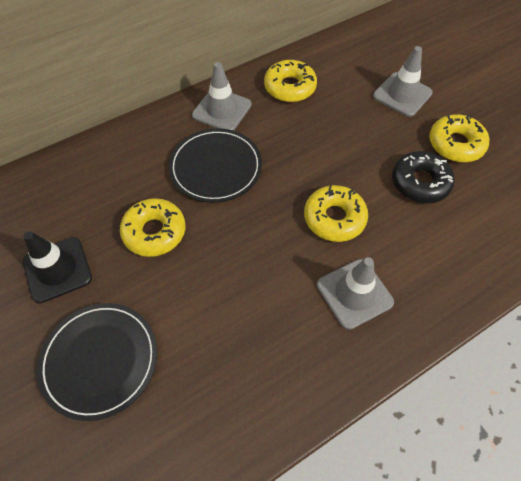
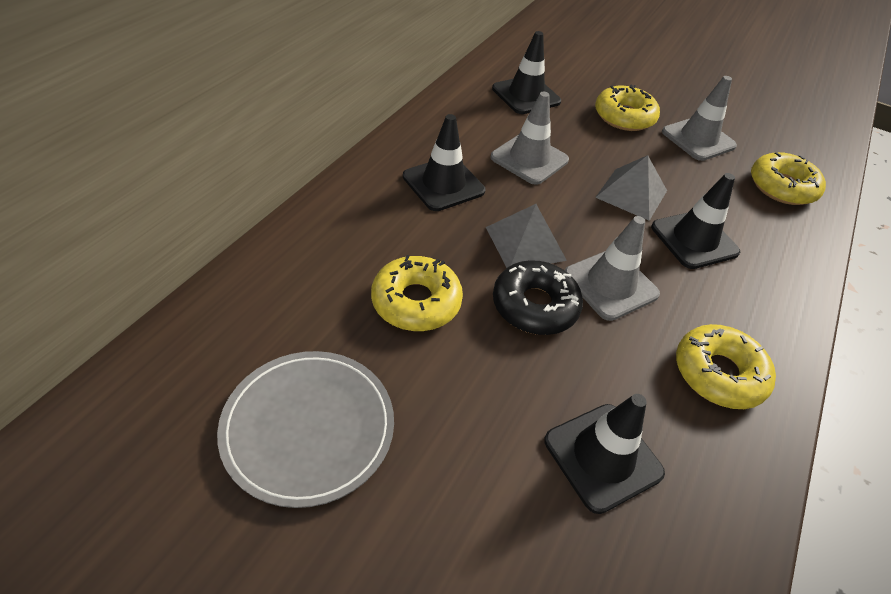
black plate: 2 -> 0
black traffic cone: 1 -> 4
grey plate: 0 -> 1
grey pyramid: 0 -> 2

